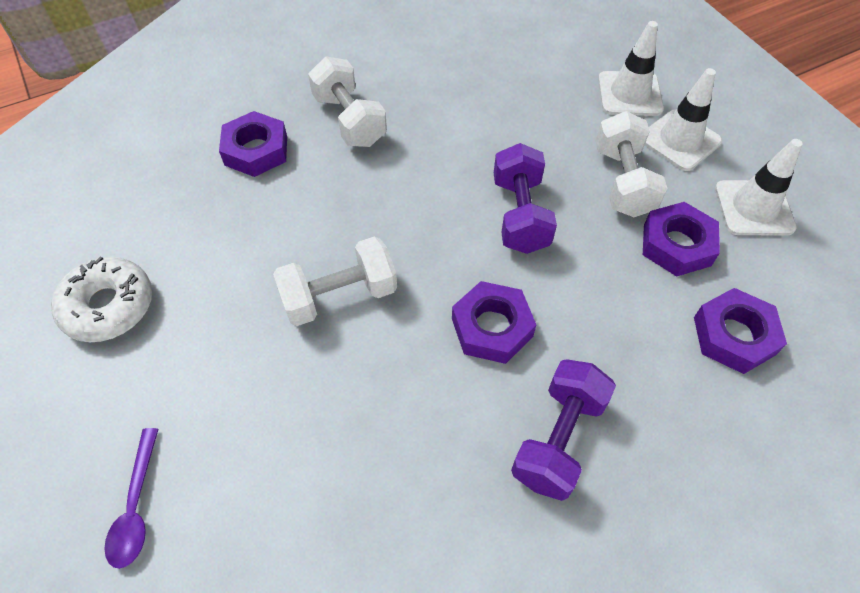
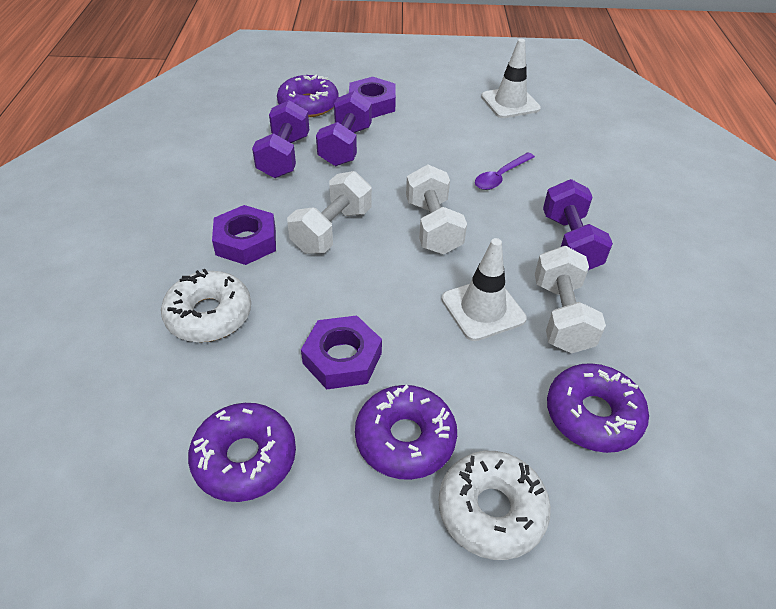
purple donut: 0 -> 4
purple dumbbell: 2 -> 3
purple nut: 4 -> 3
white donut: 1 -> 2
white traffic cone: 3 -> 2

